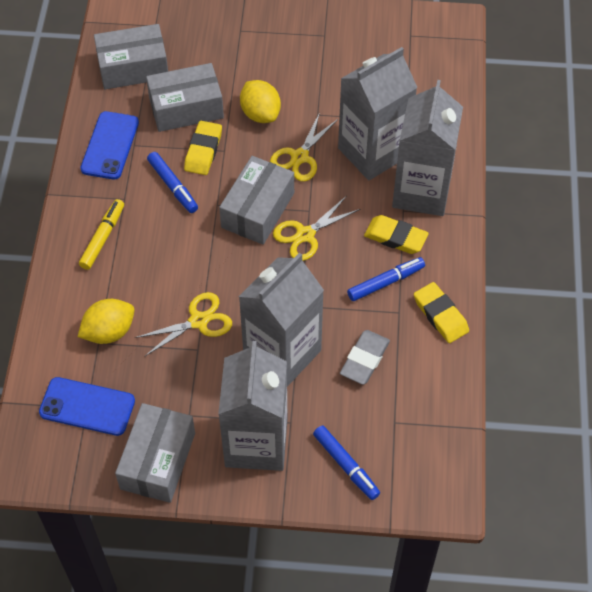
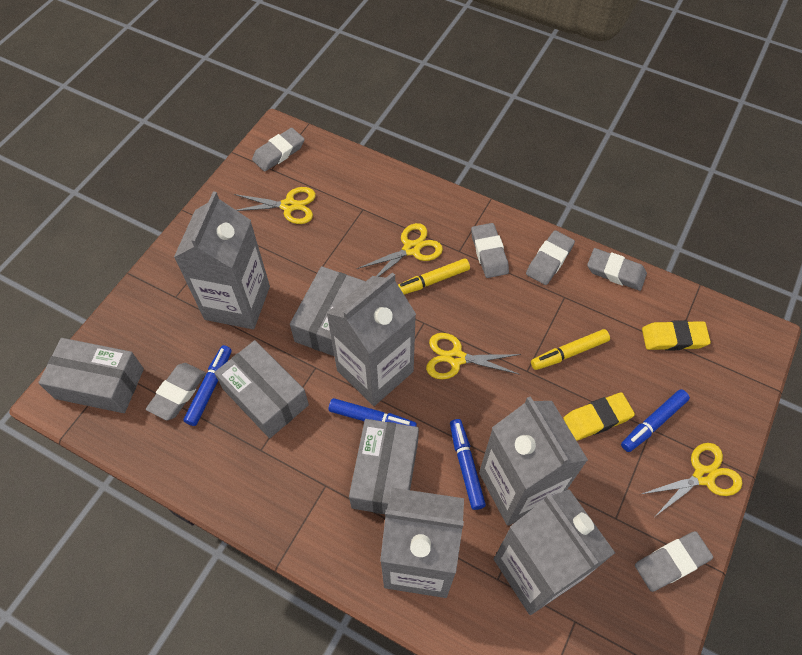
blue marker: 3 -> 4
blue phone: 2 -> 0
grey carton: 4 -> 5
grey eraser: 1 -> 6
yellow eraser: 3 -> 2
yellow lemon: 2 -> 0
yellow marker: 1 -> 2
yellow scissors: 3 -> 4

